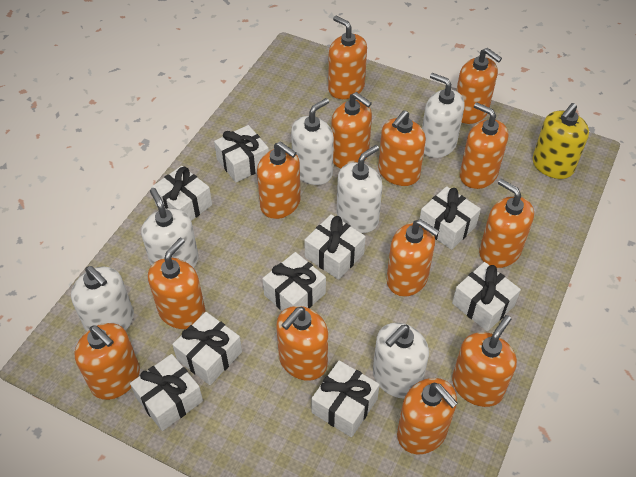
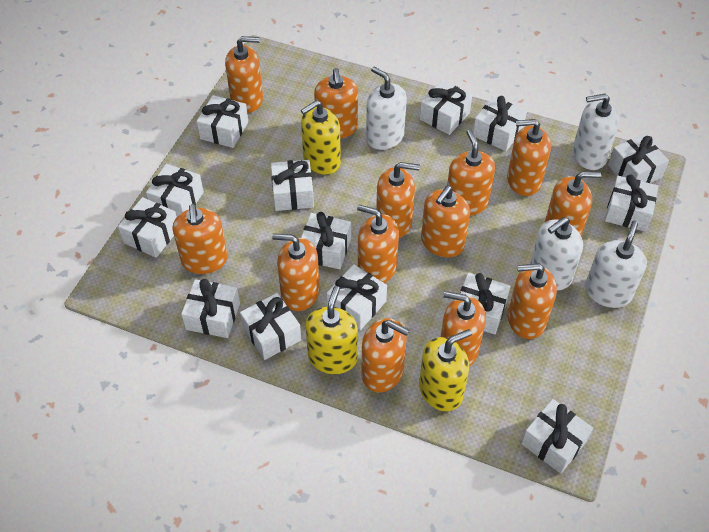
white gift: 9 -> 14
white soap dispenser: 6 -> 4
yellow soap dispenser: 1 -> 3

